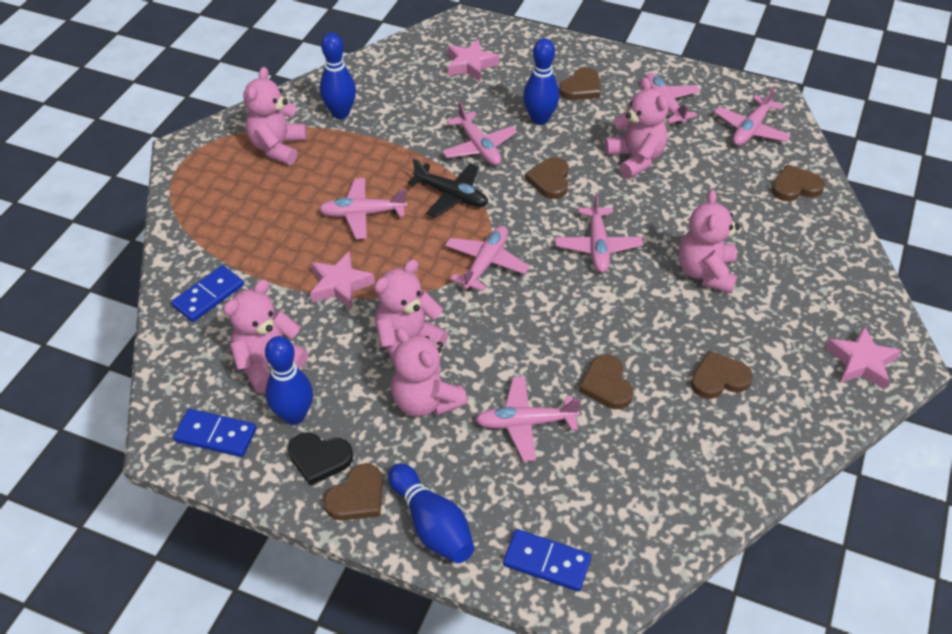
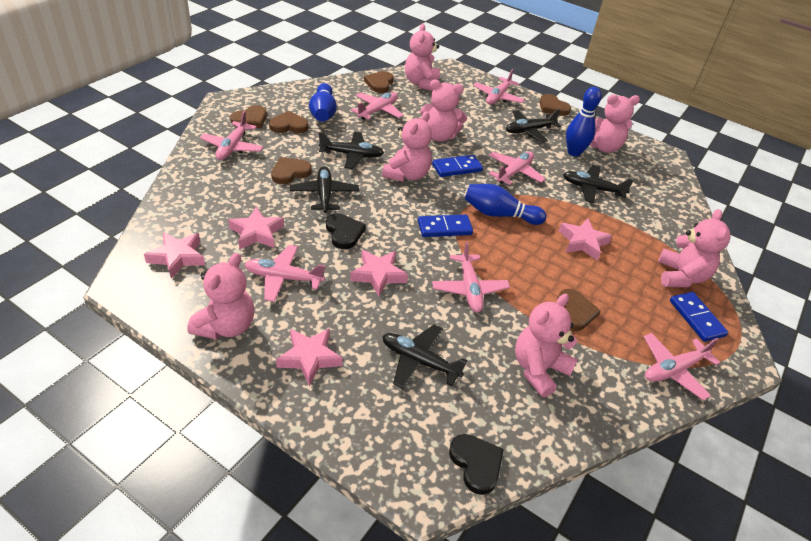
black heart: 1 -> 2
black plane: 1 -> 5
blue bowling pin: 4 -> 3
pink star: 3 -> 5
pink teddy bear: 6 -> 7

